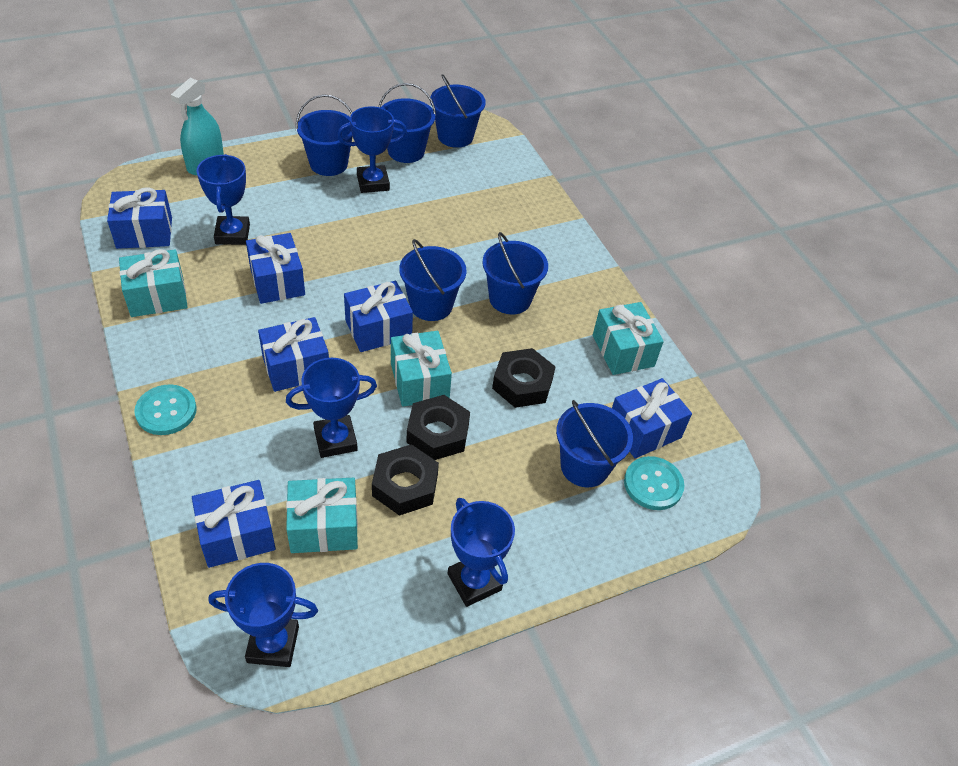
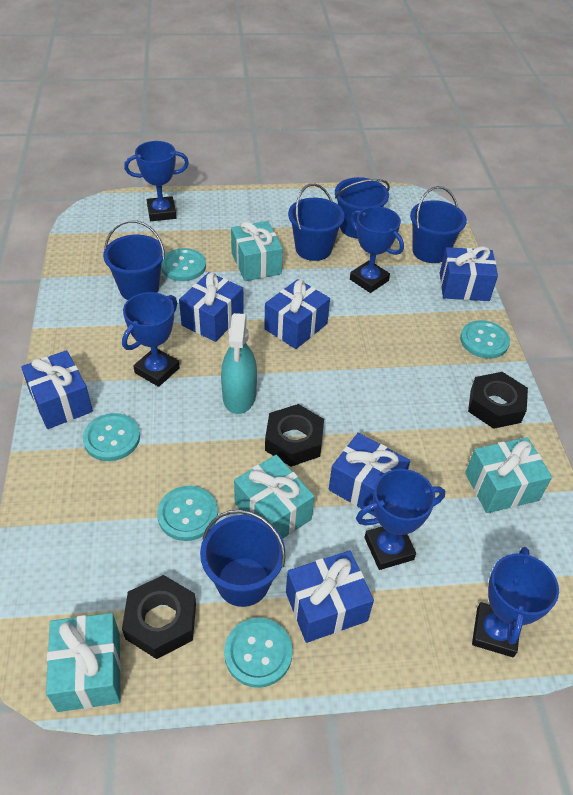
blue bucket: 6 -> 5
turquoise button: 2 -> 5

